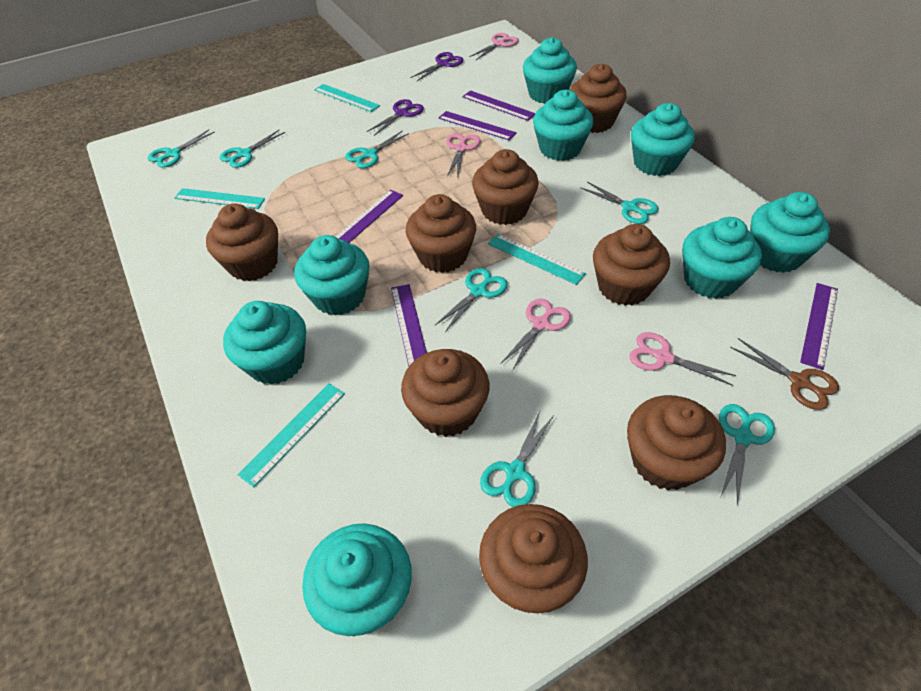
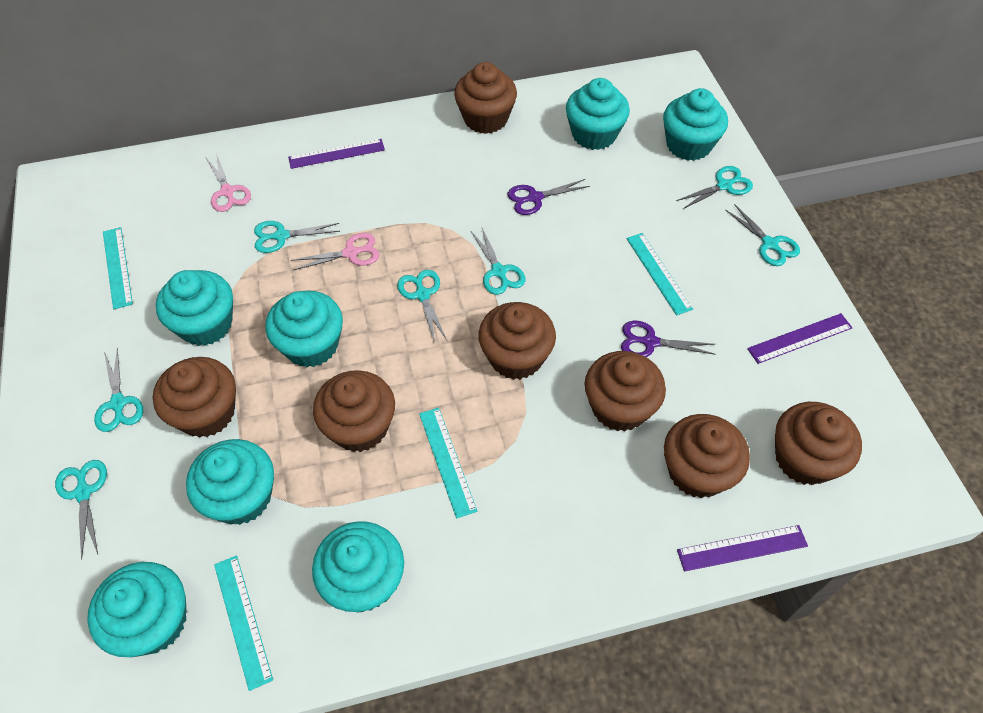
brown cupcake: 8 -> 7
brown scissors: 1 -> 0
pink scissors: 4 -> 2
purple ruler: 5 -> 3
turquoise cupcake: 8 -> 7

